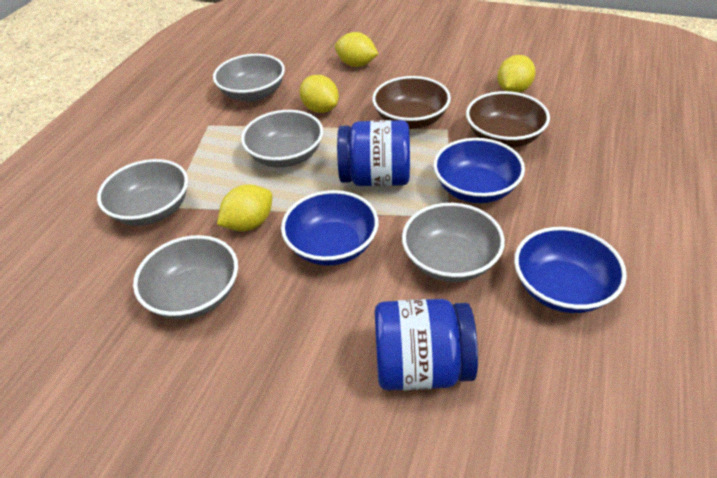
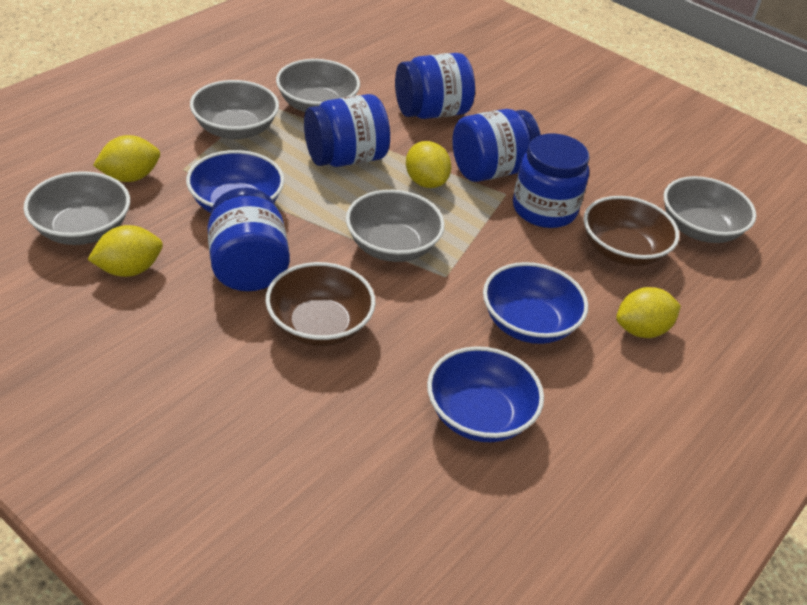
blue jar: 2 -> 5

